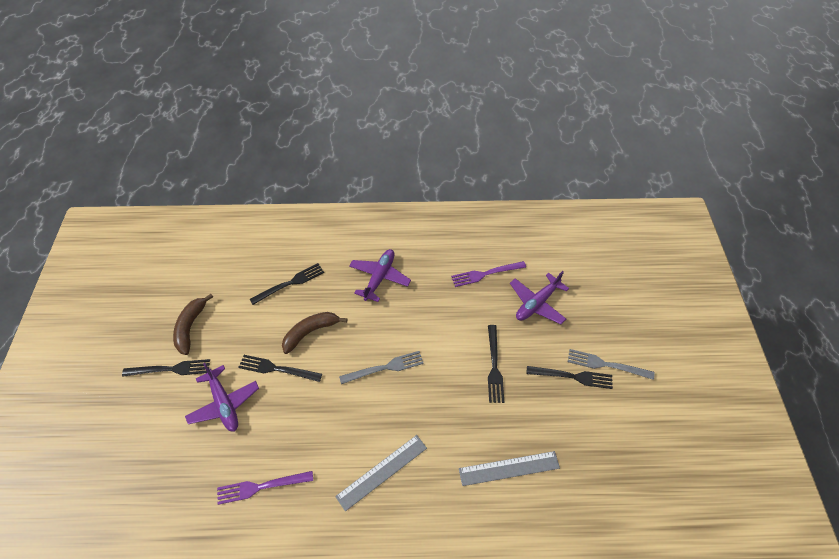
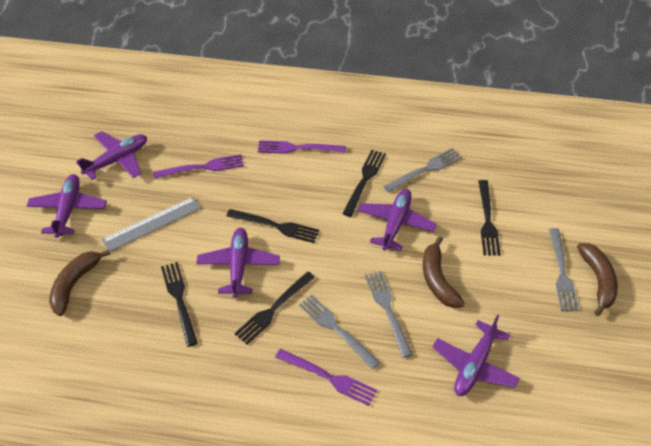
brown banana: 2 -> 3
grey fork: 2 -> 4
grey ruler: 2 -> 1
purple fork: 2 -> 3
purple plane: 3 -> 5

